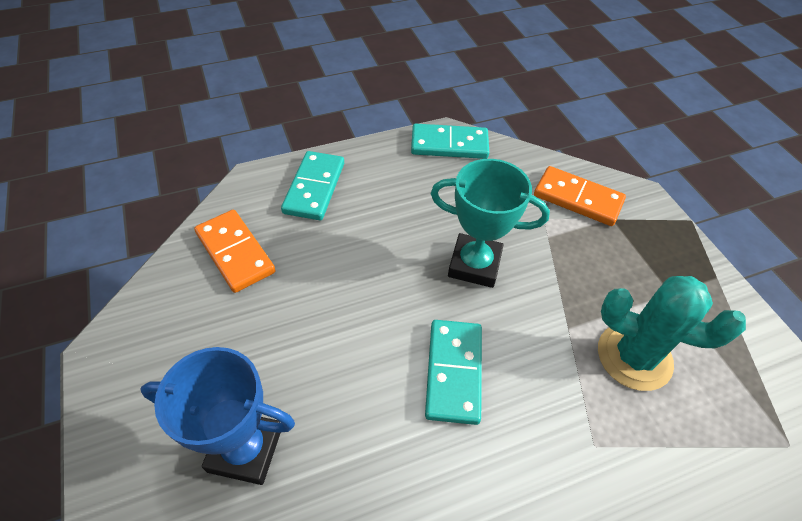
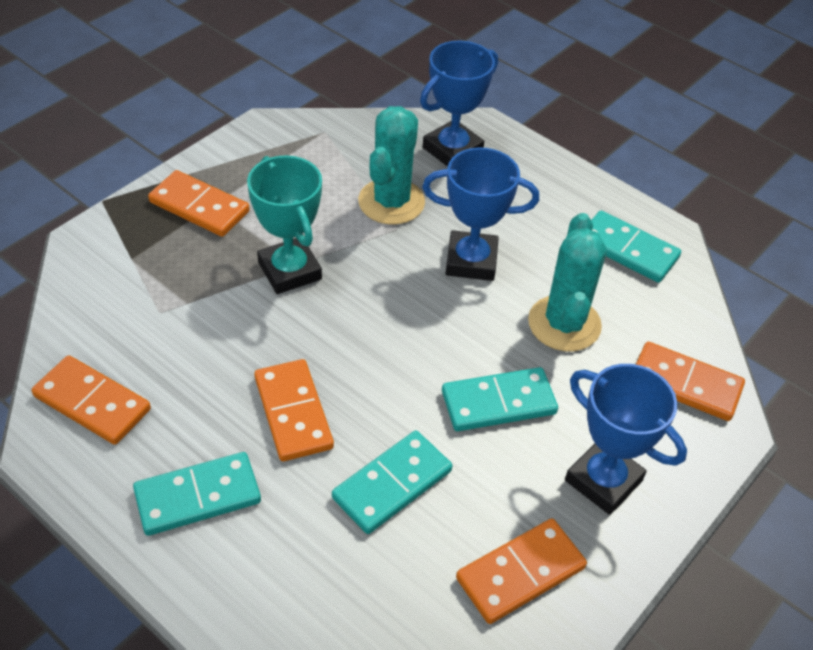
blue trophy: 1 -> 3
orange domino: 2 -> 5
turquoise cactus: 1 -> 2
turquoise domino: 3 -> 4

